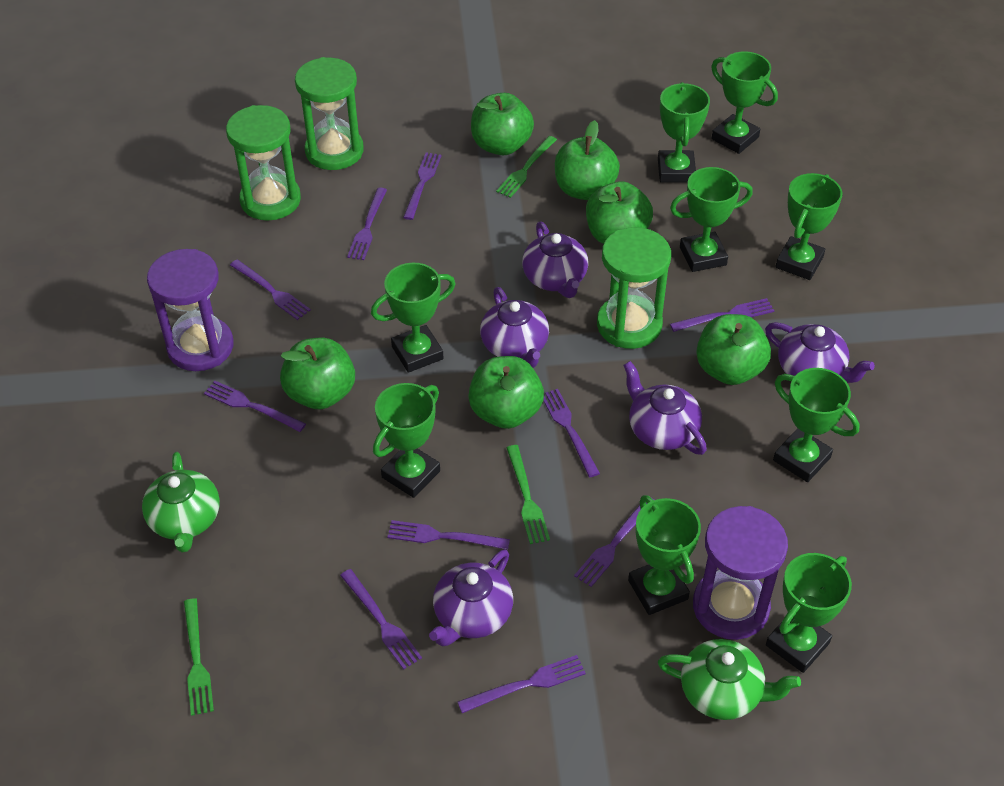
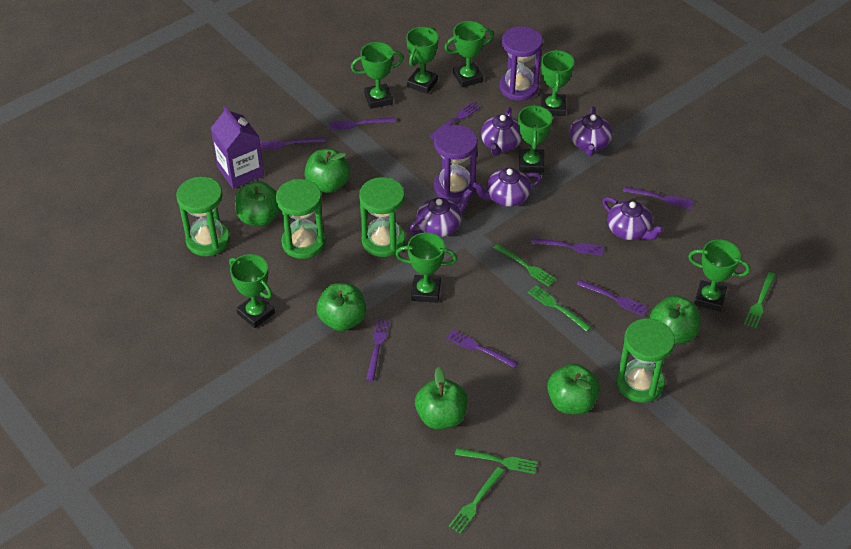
green fork: 3 -> 5
green hourglass: 3 -> 4
green teapot: 2 -> 0
green trophy: 9 -> 8
purple carton: 0 -> 1
purple fork: 10 -> 8

